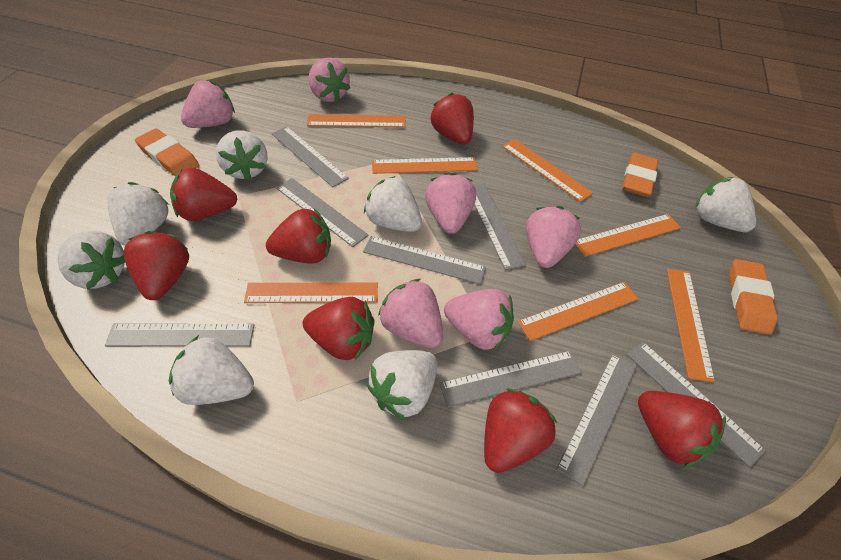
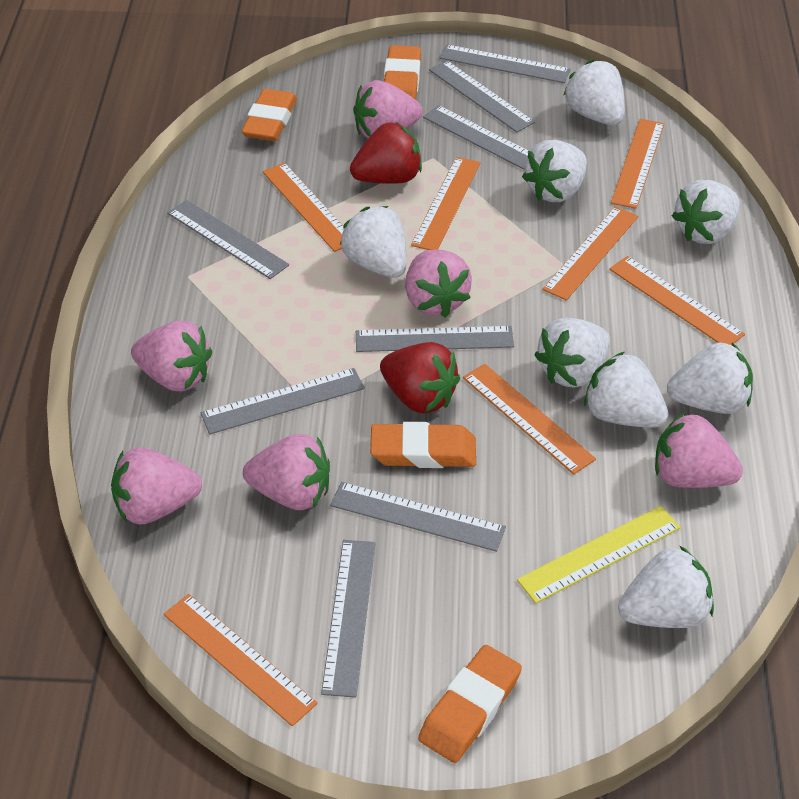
orange eraser: 3 -> 4
red strawberry: 7 -> 2
white strawberry: 7 -> 8
yellow ruler: 0 -> 1

